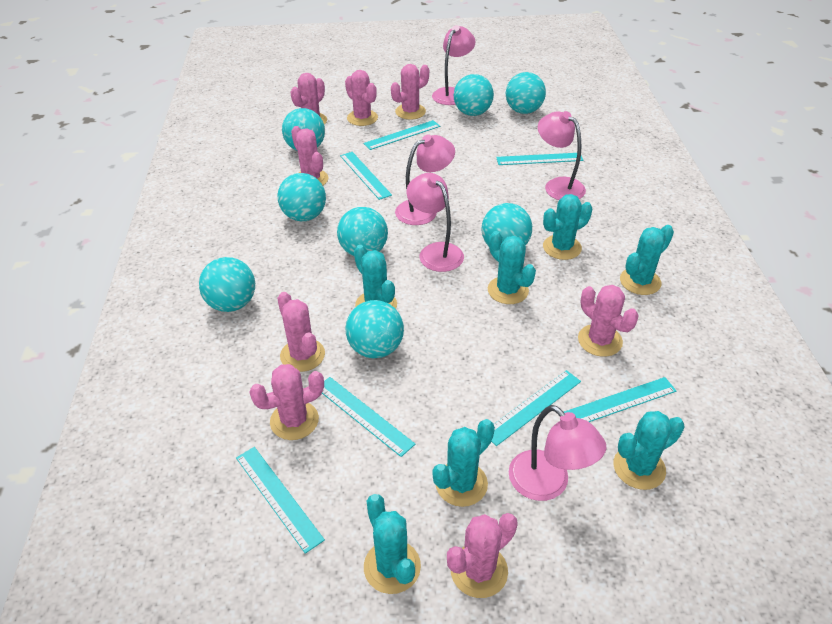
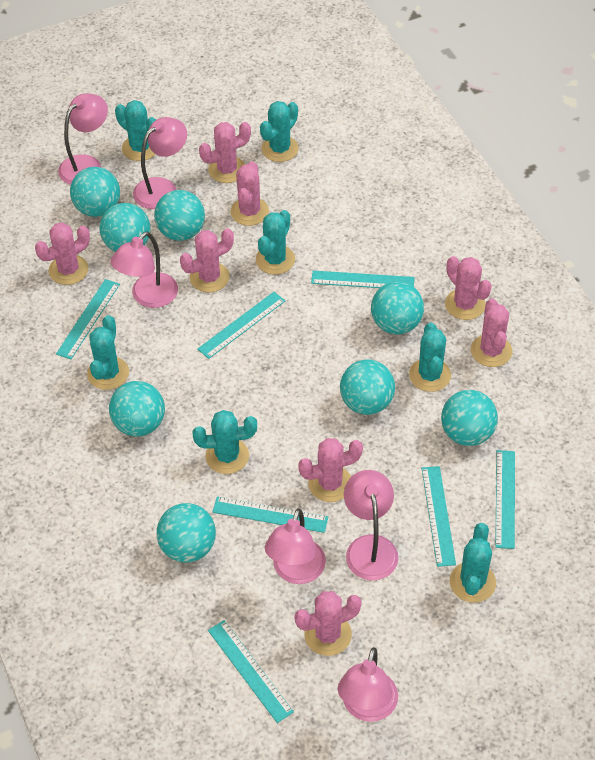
pink lamp: 5 -> 6

